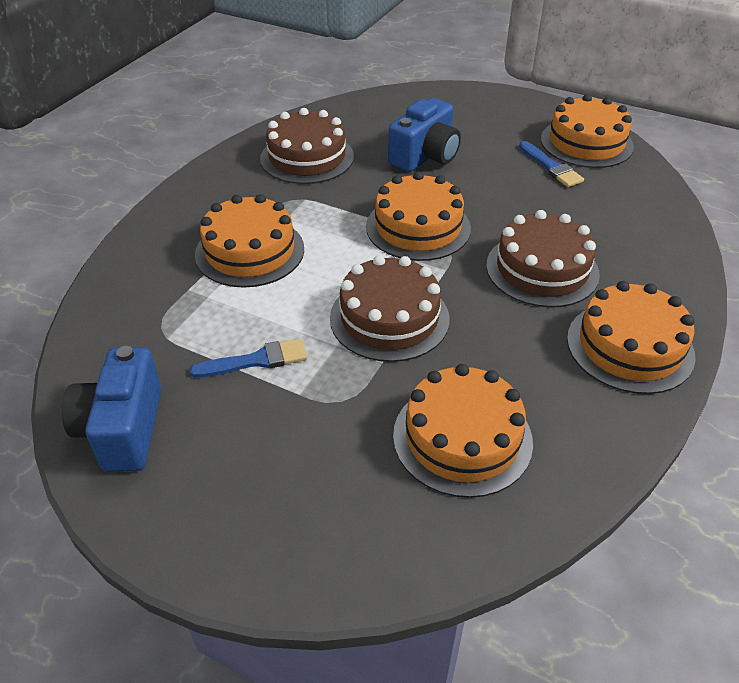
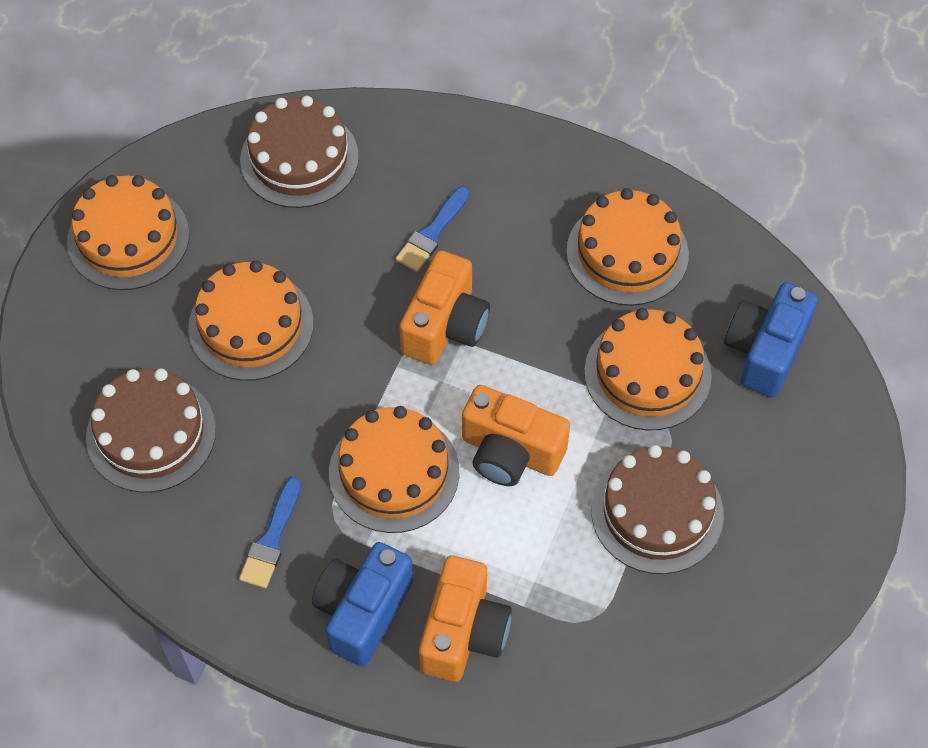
orange camera: 0 -> 3

